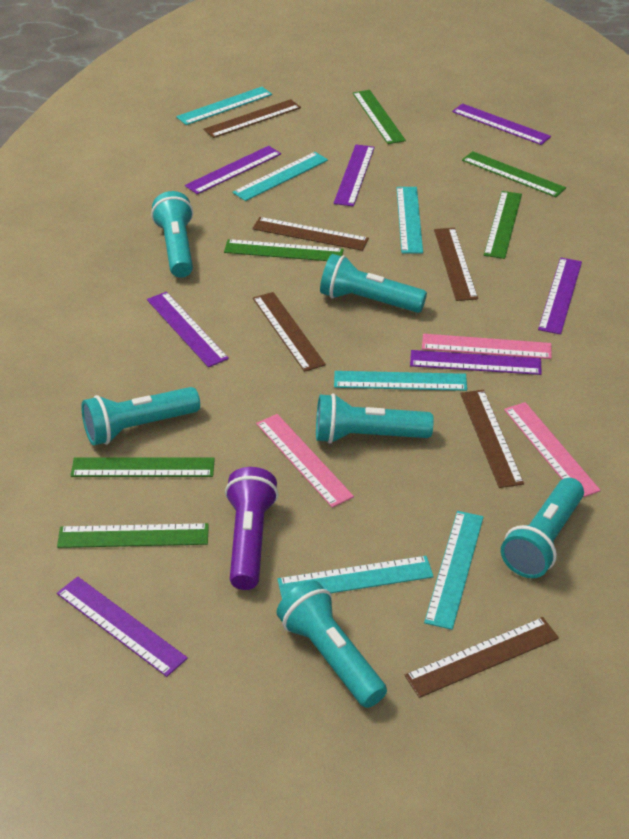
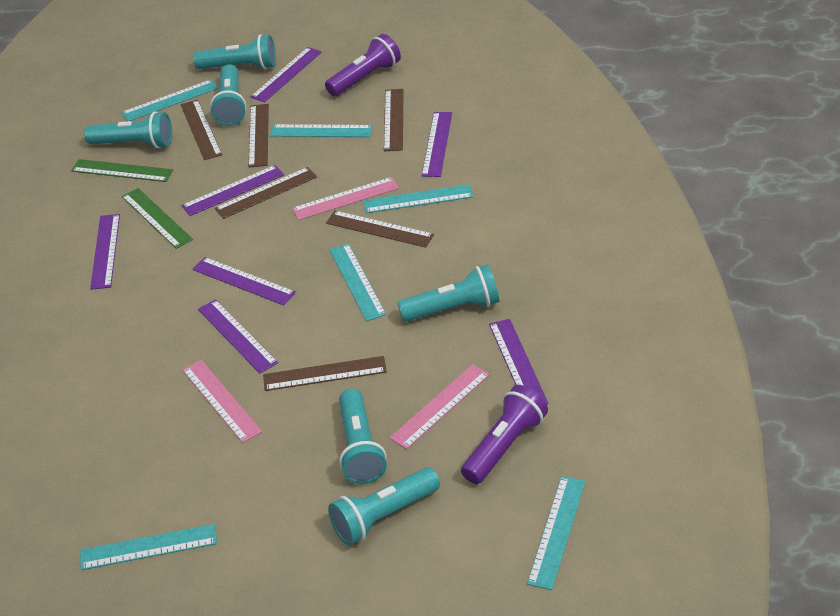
green ruler: 6 -> 2
purple flashlight: 1 -> 2

